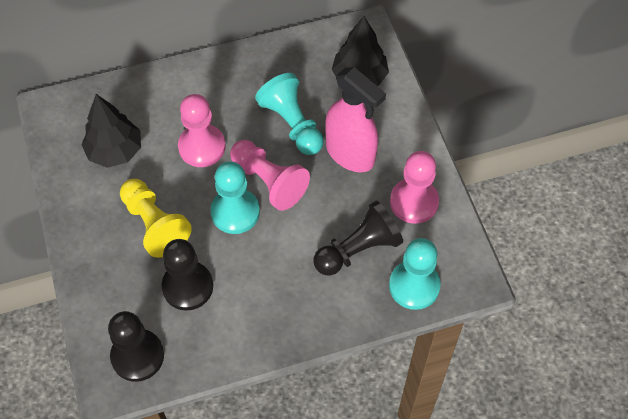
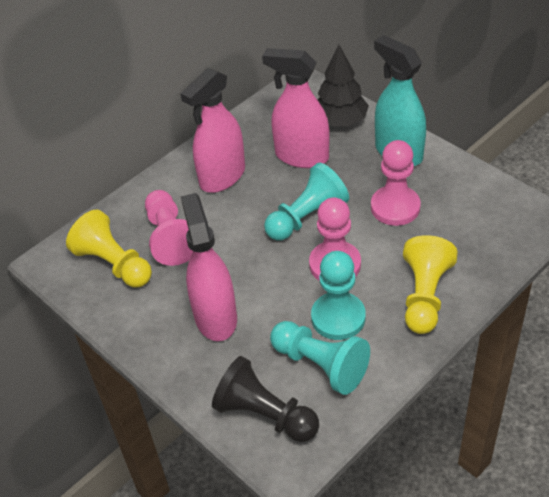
black pawn: 3 -> 1
black tree: 2 -> 1
pink spray bottle: 1 -> 3
turquoise spray bottle: 0 -> 1
yellow pawn: 1 -> 2

